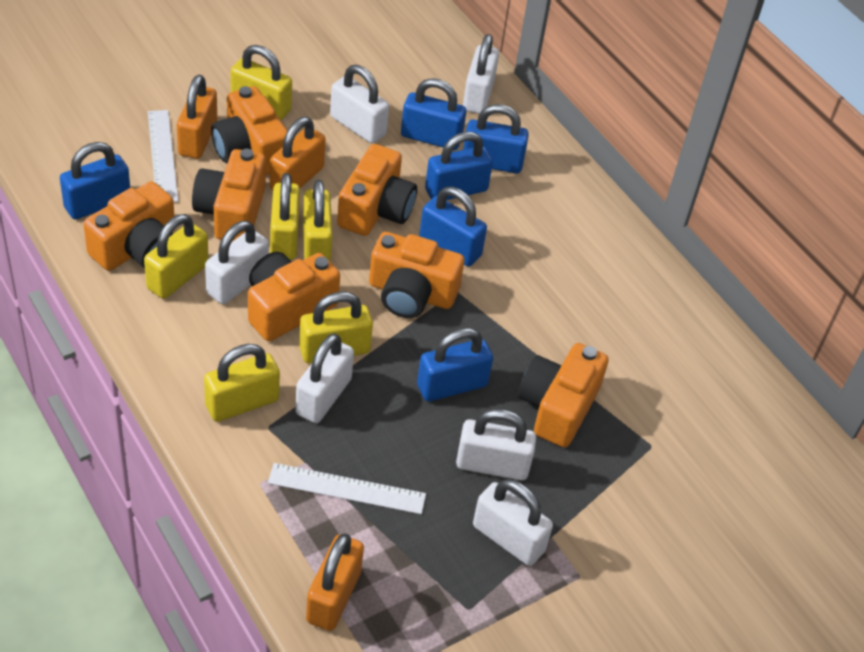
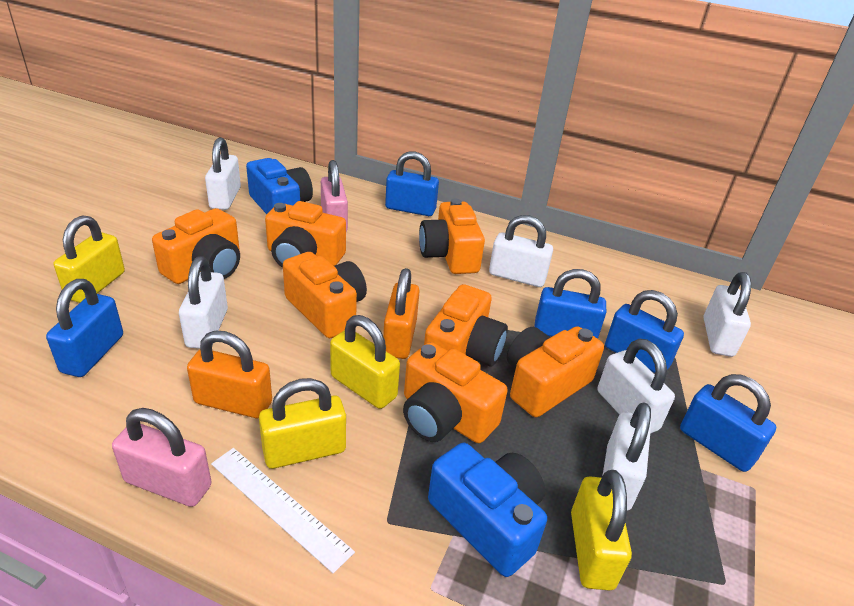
blue camera: 0 -> 2
blue padlock: 6 -> 5
orange padlock: 3 -> 2
pink padlock: 0 -> 2
white ruler: 2 -> 1
yellow padlock: 6 -> 4

